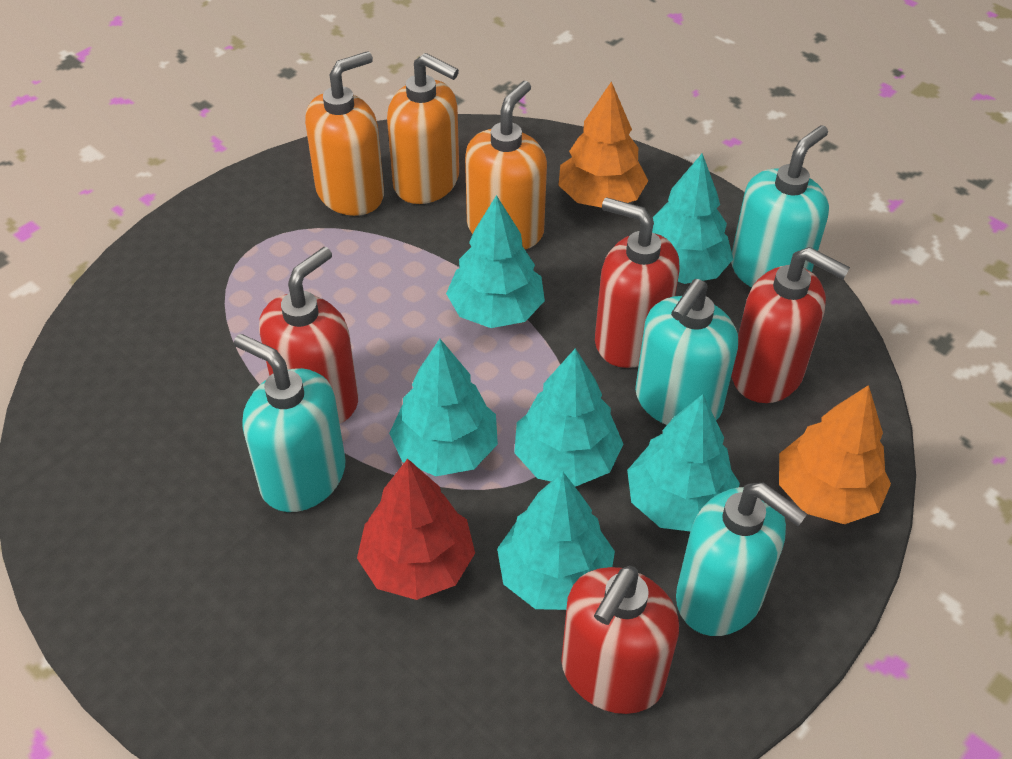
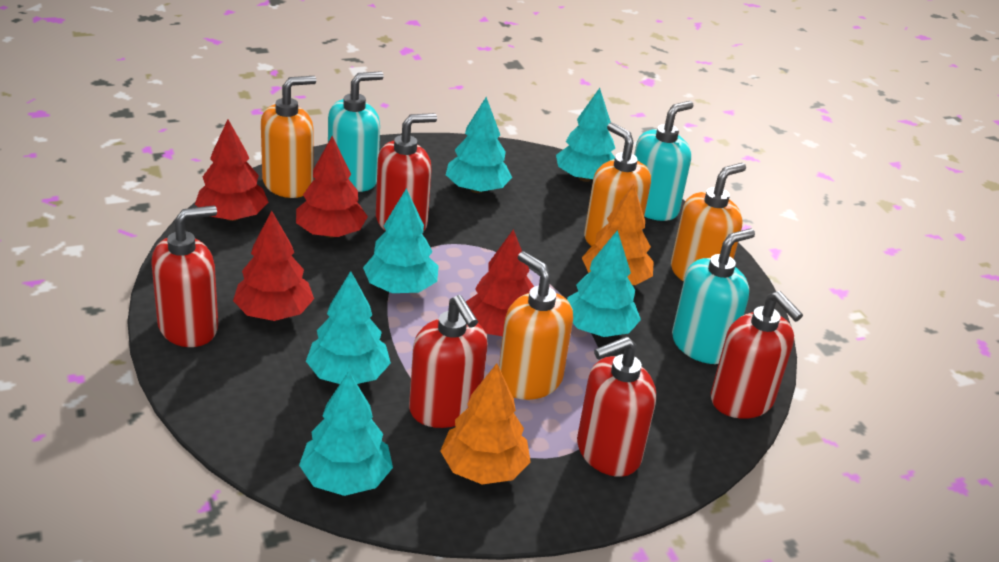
orange soap dispenser: 3 -> 4
red soap dispenser: 4 -> 5
red tree: 1 -> 4
turquoise soap dispenser: 4 -> 3

